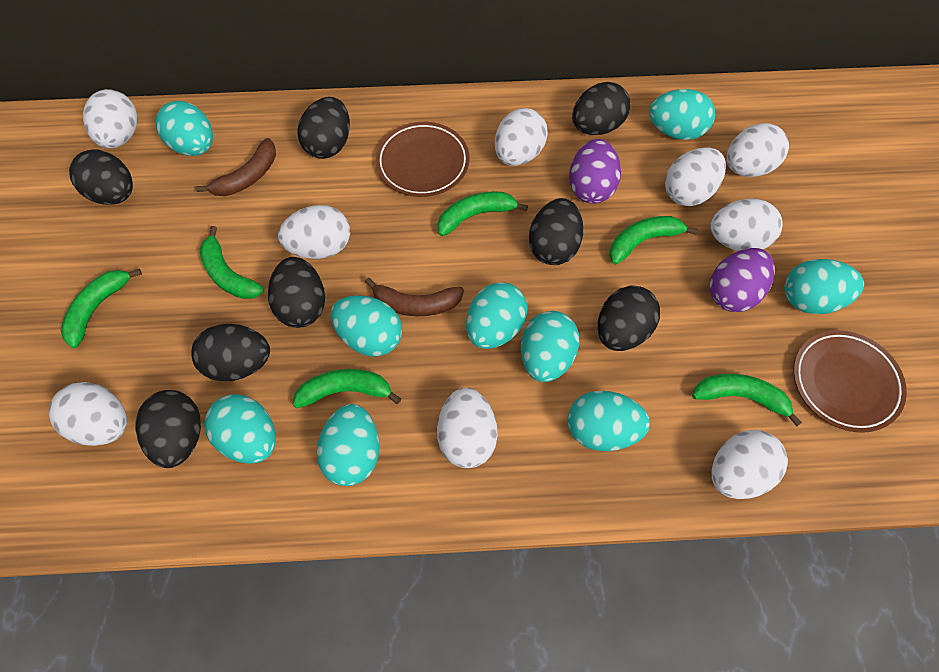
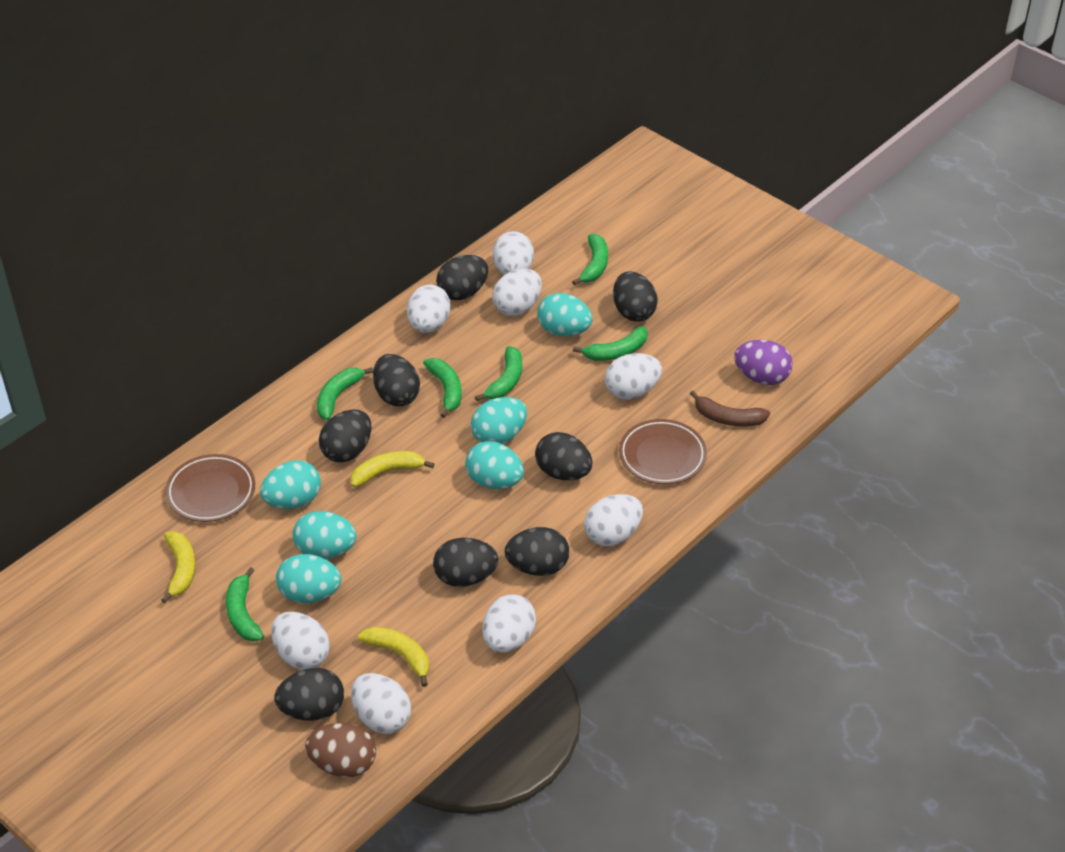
brown banana: 2 -> 1
brown egg: 0 -> 1
purple egg: 2 -> 1
turquoise egg: 9 -> 6
white egg: 9 -> 8
yellow banana: 0 -> 3

